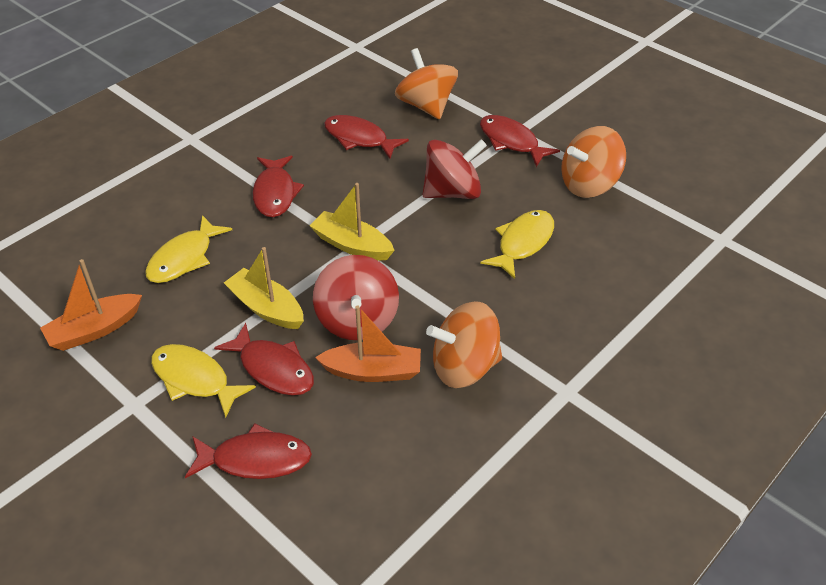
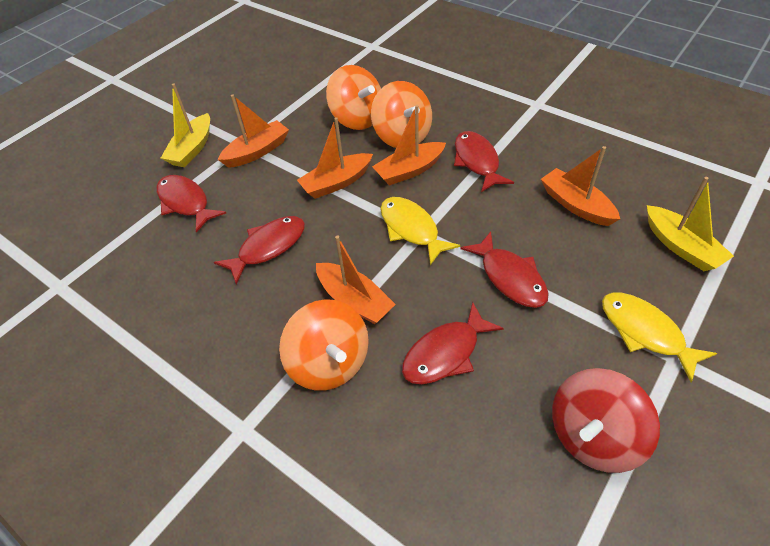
orange boat: 2 -> 5
red spinning top: 2 -> 1
yellow fish: 3 -> 2

